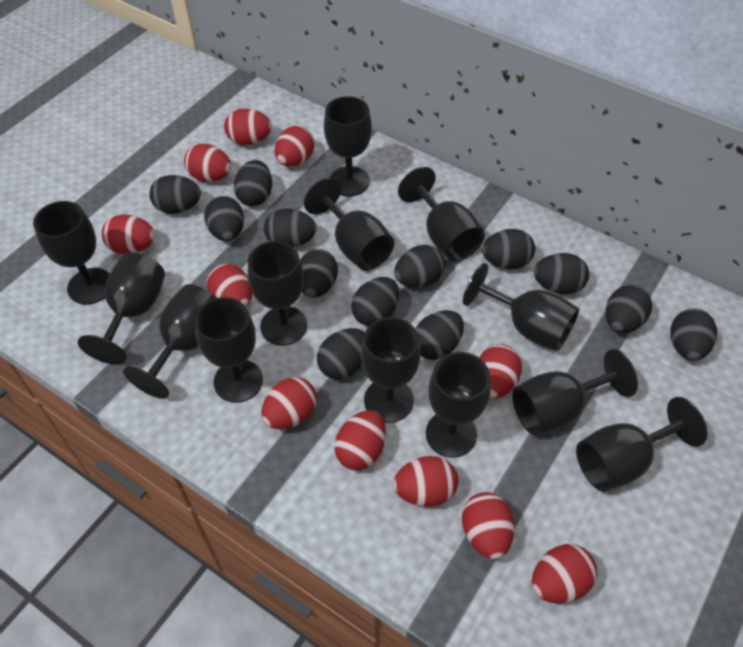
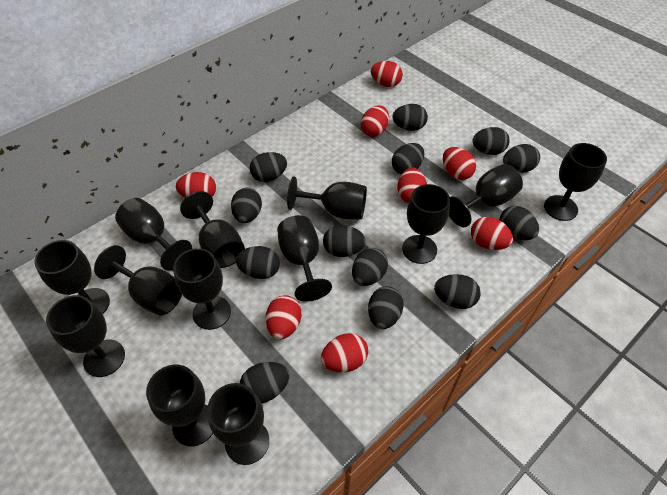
red egg: 11 -> 8

